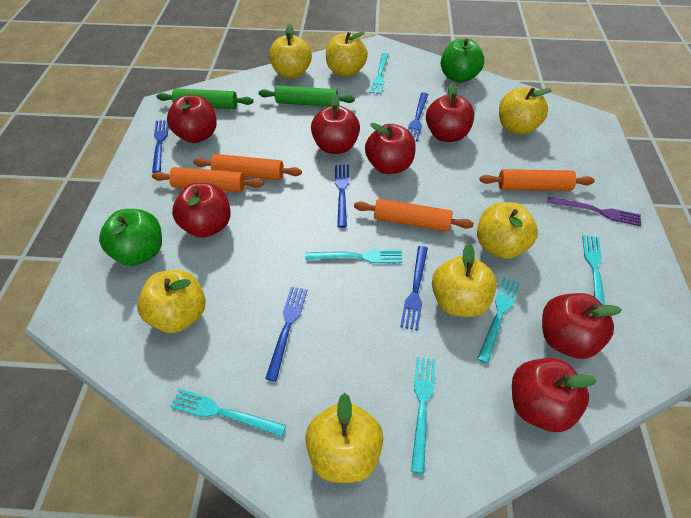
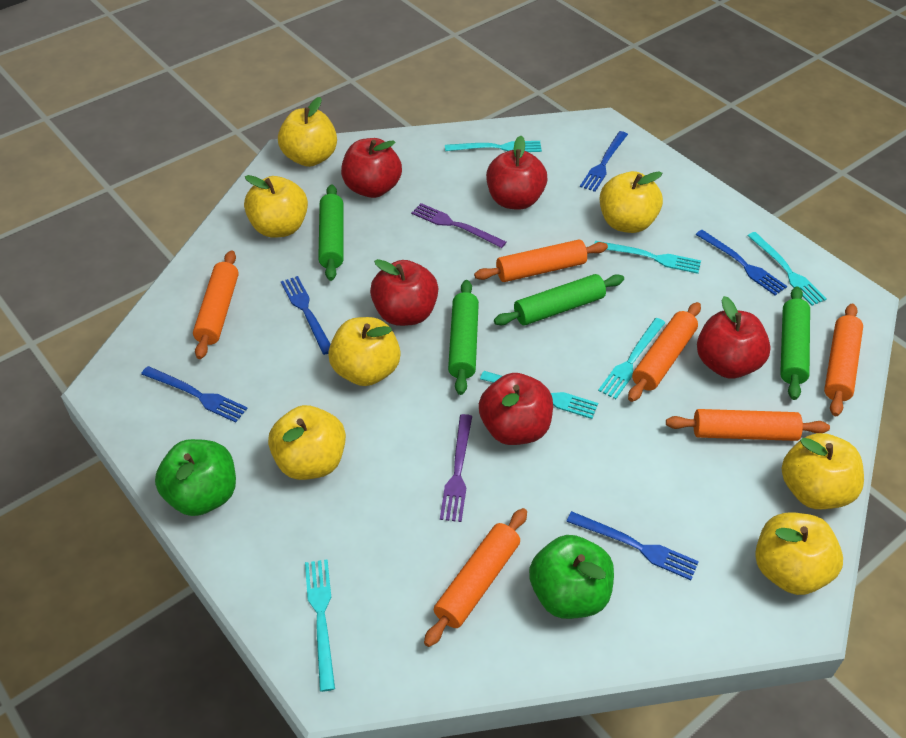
green rolling pin: 2 -> 4
orange rolling pin: 4 -> 6
purple fork: 1 -> 2
red apple: 7 -> 5

